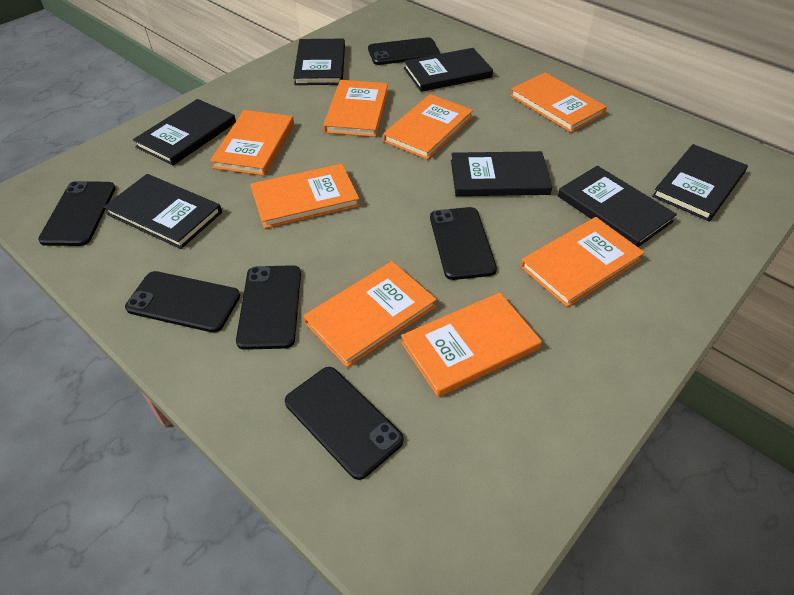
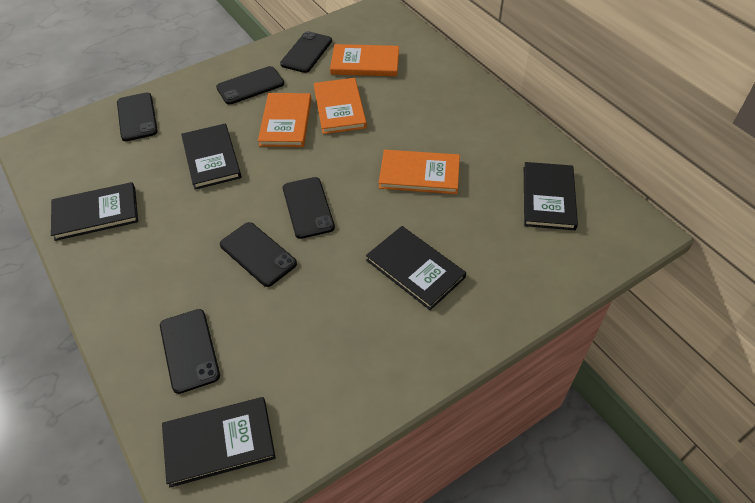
black book: 7 -> 5
orange book: 8 -> 4

